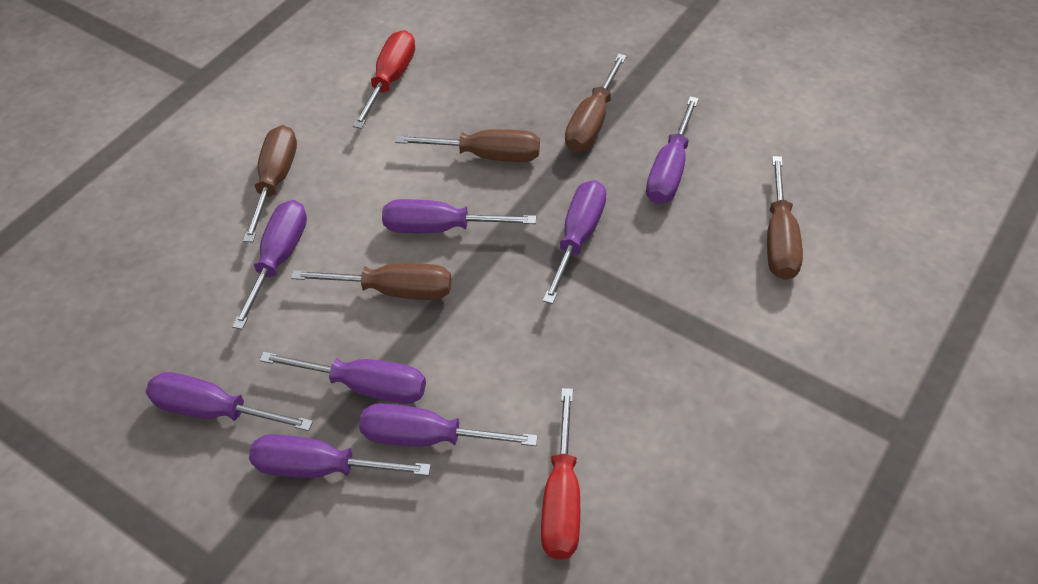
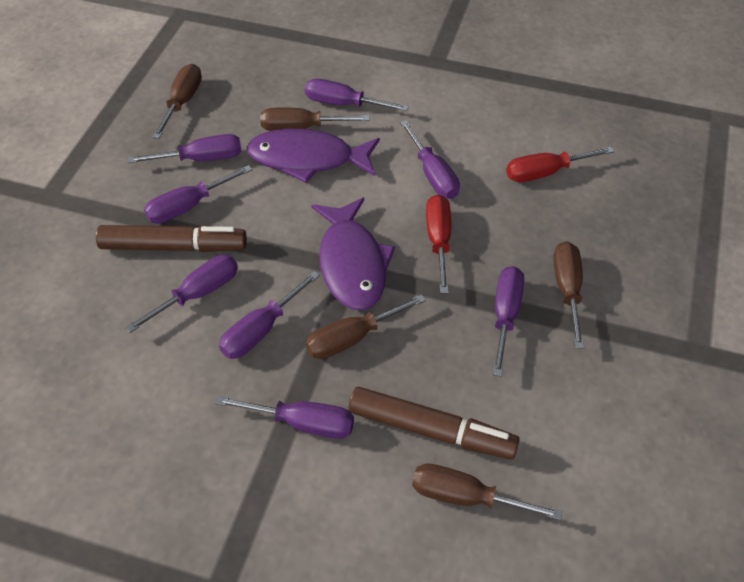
brown marker: 0 -> 2
purple fish: 0 -> 2

